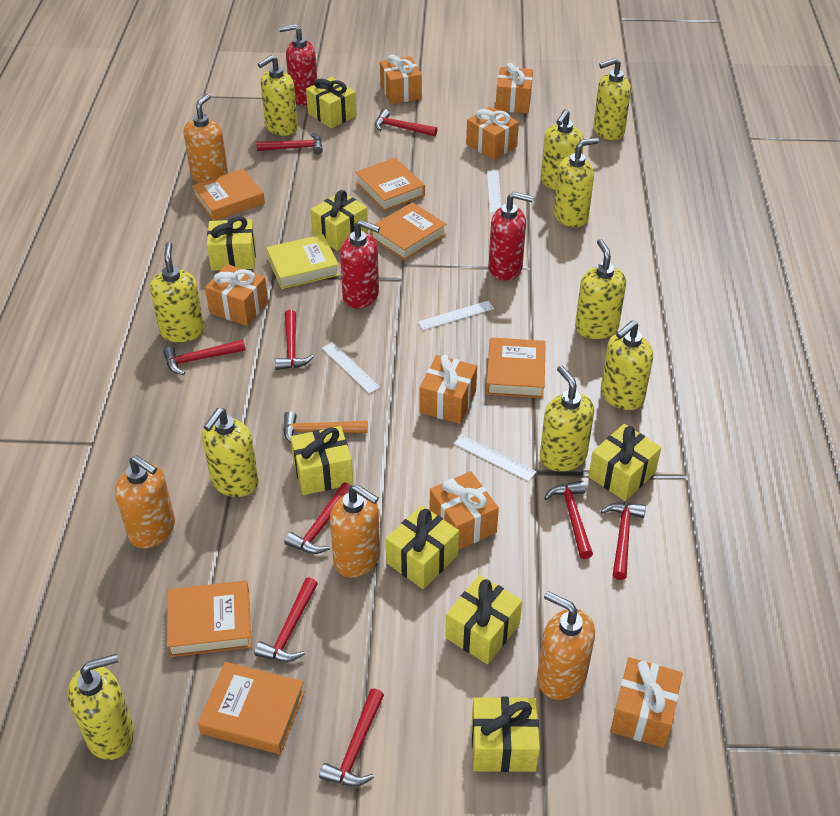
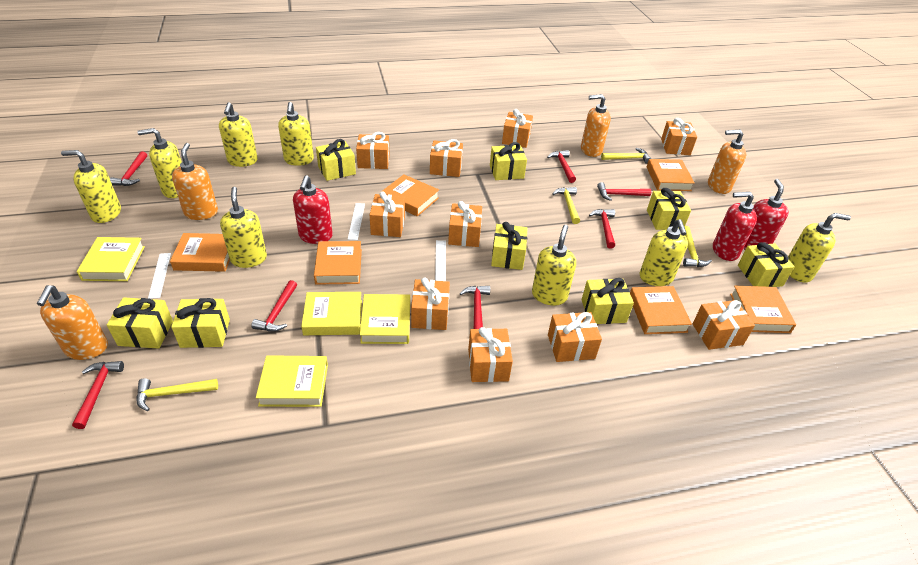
orange gift: 7 -> 10
orange hammer: 1 -> 0
red hammer: 9 -> 7
white ruler: 4 -> 3
yellow book: 1 -> 4
yellow hammer: 0 -> 4
yellow soap dispenser: 10 -> 8

